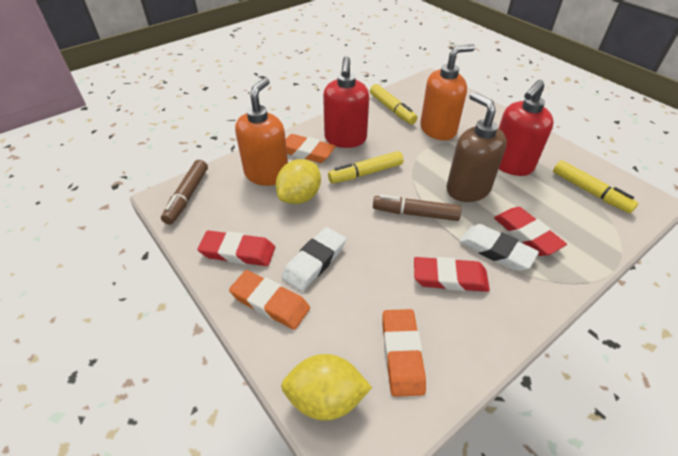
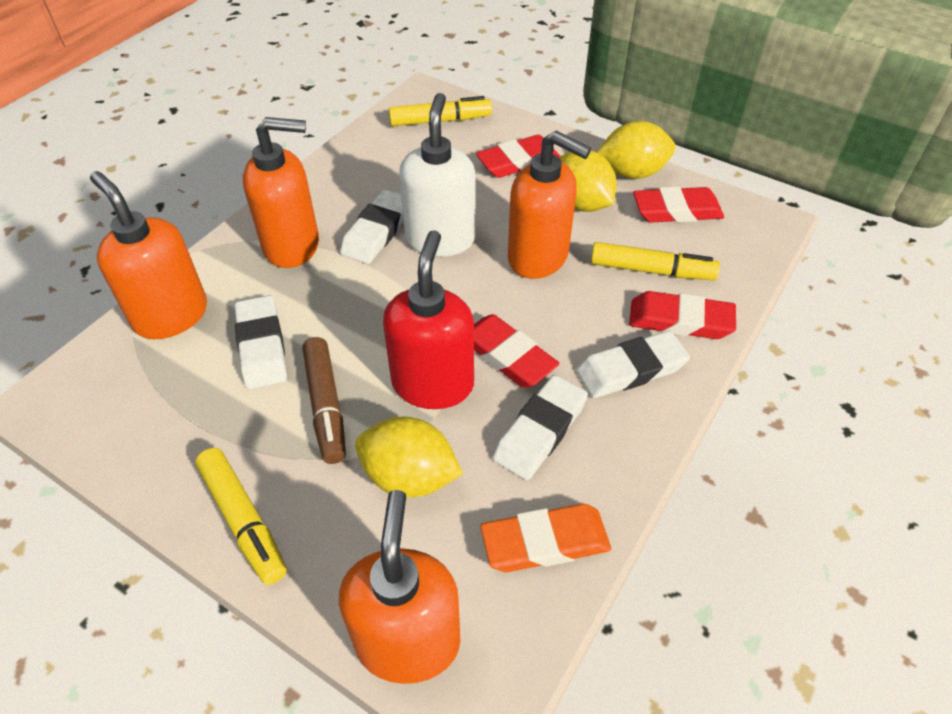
brown marker: 2 -> 1
brown soap dispenser: 1 -> 0
orange eraser: 3 -> 1
orange soap dispenser: 2 -> 4
red eraser: 3 -> 4
red soap dispenser: 2 -> 1
white eraser: 2 -> 4
white soap dispenser: 0 -> 1
yellow lemon: 2 -> 3

